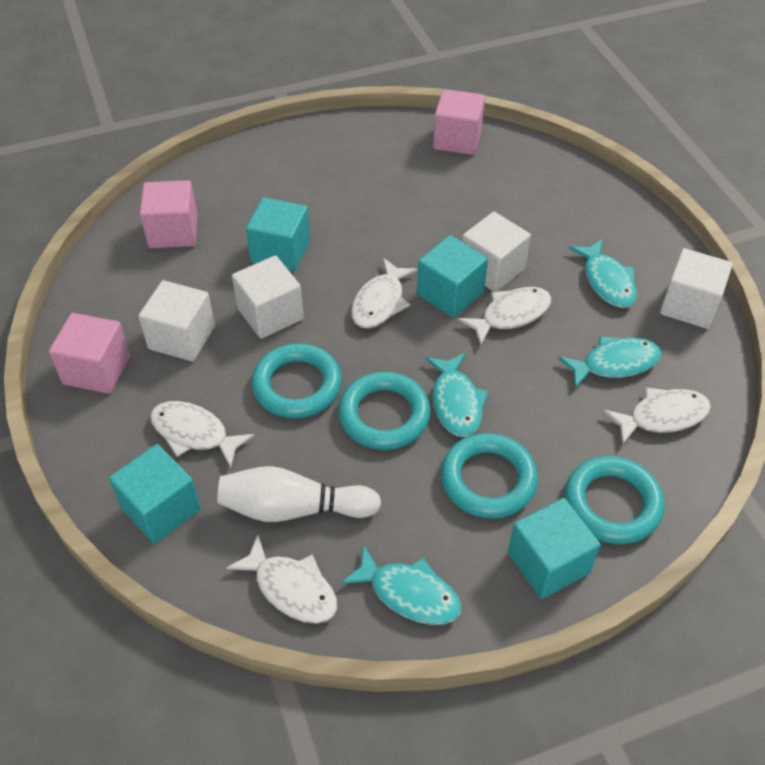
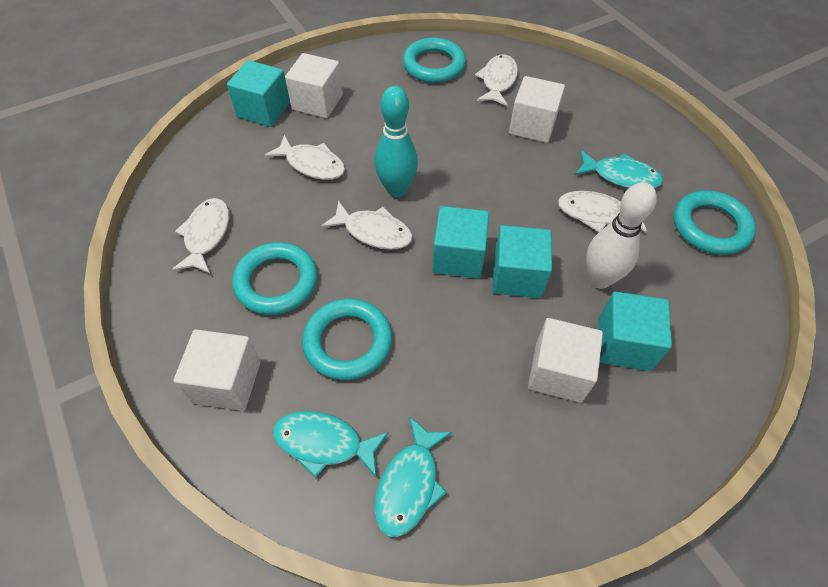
pink cube: 3 -> 0
turquoise bowling pin: 0 -> 1
turquoise fish: 4 -> 3

